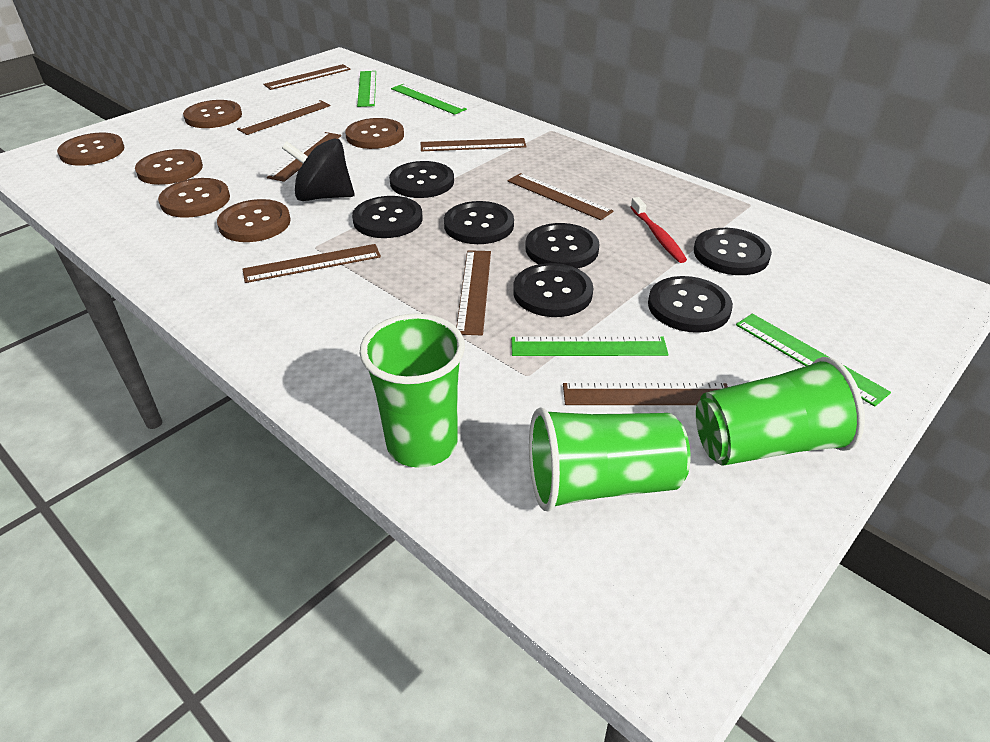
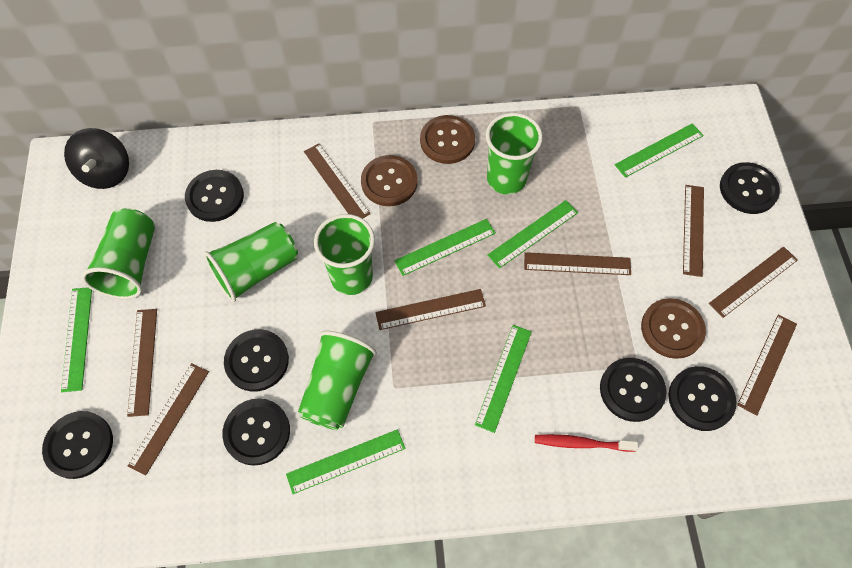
brown button: 6 -> 3
green cup: 3 -> 5
green ruler: 4 -> 6

